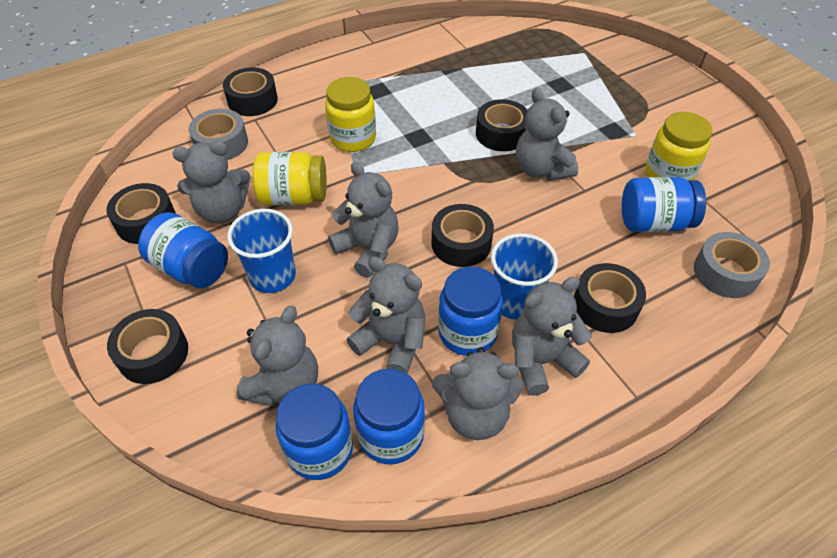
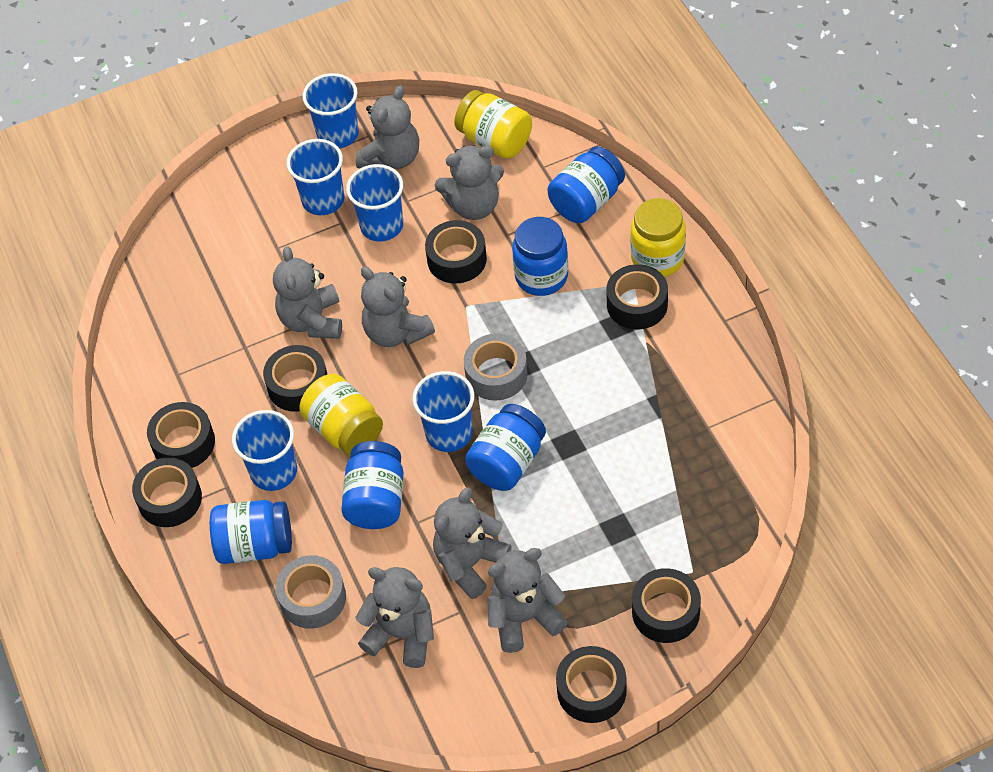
black tape: 6 -> 7
blue cup: 2 -> 5

